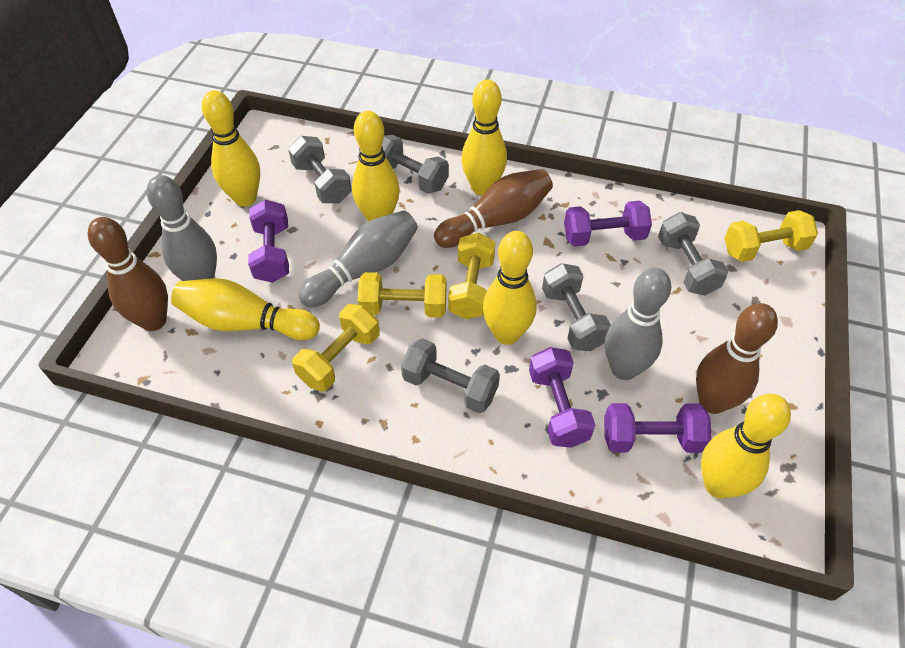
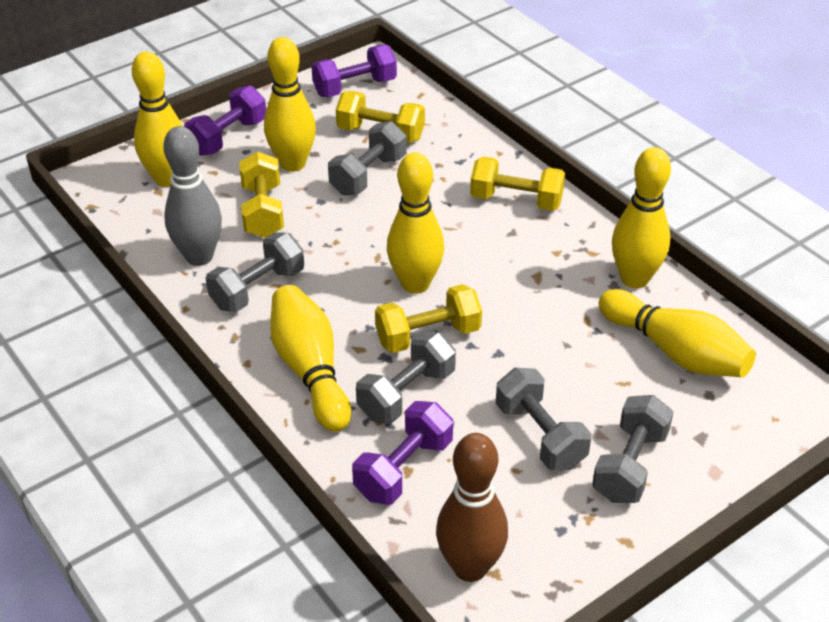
brown bowling pin: 3 -> 1
grey bowling pin: 3 -> 1
purple dumbbell: 4 -> 3

